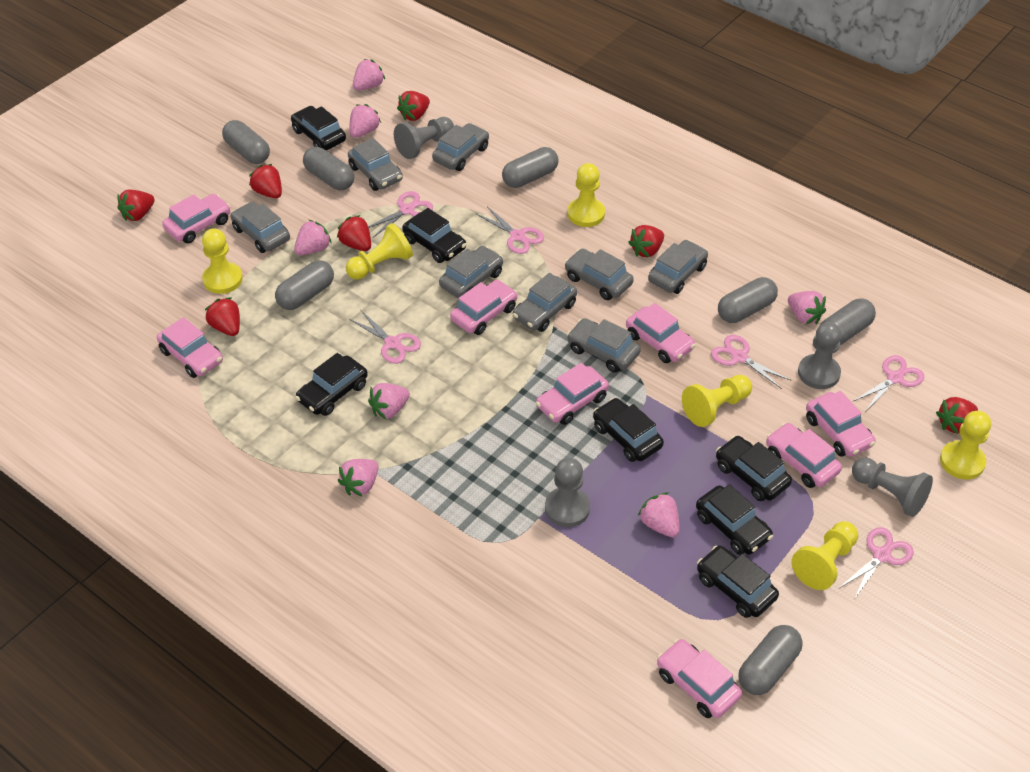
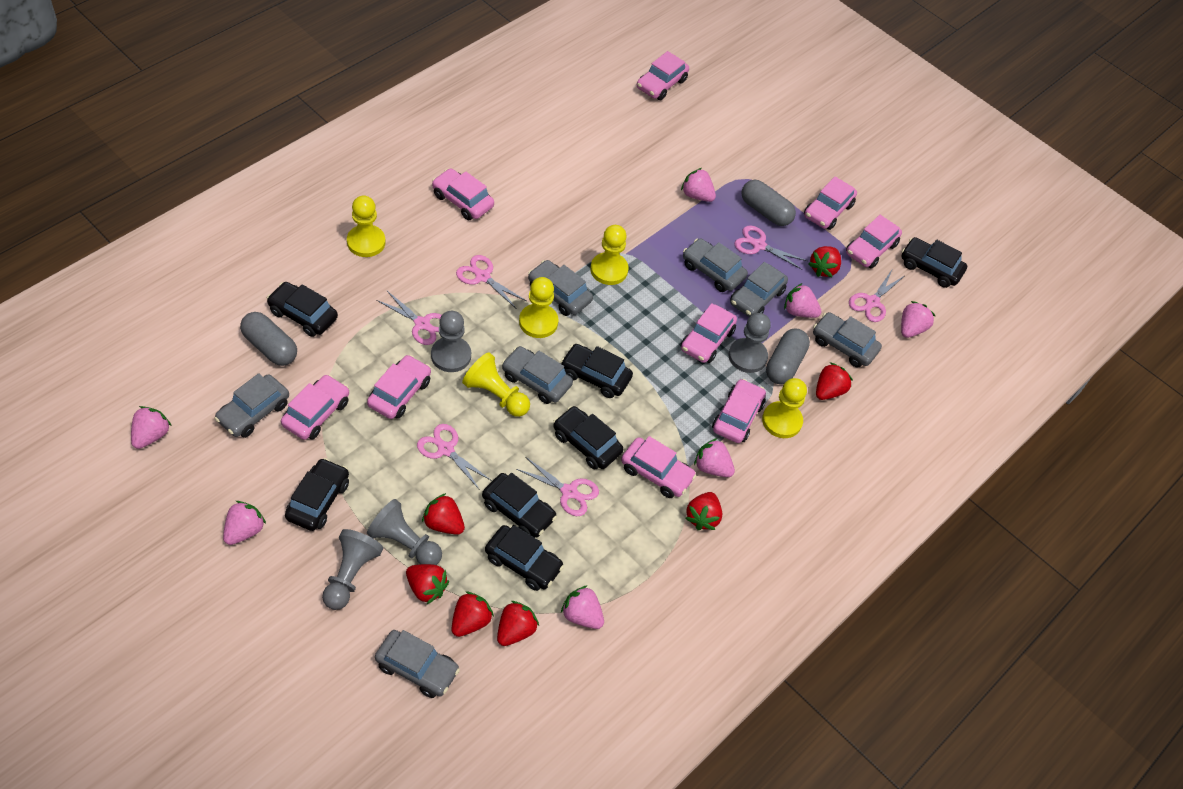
grey capsule: 7 -> 3
grey car: 8 -> 7
pink car: 8 -> 9
yellow pawn: 6 -> 5

